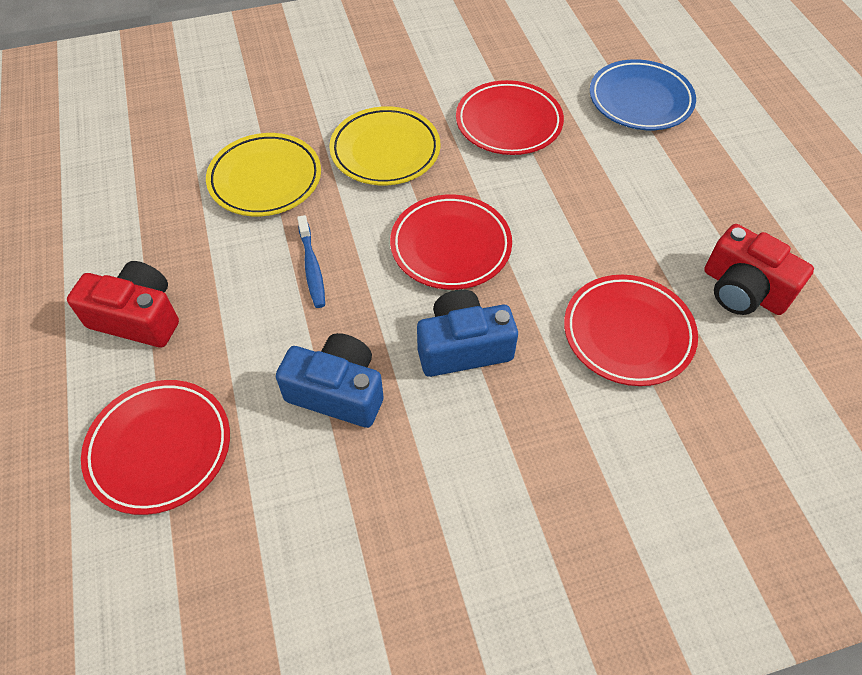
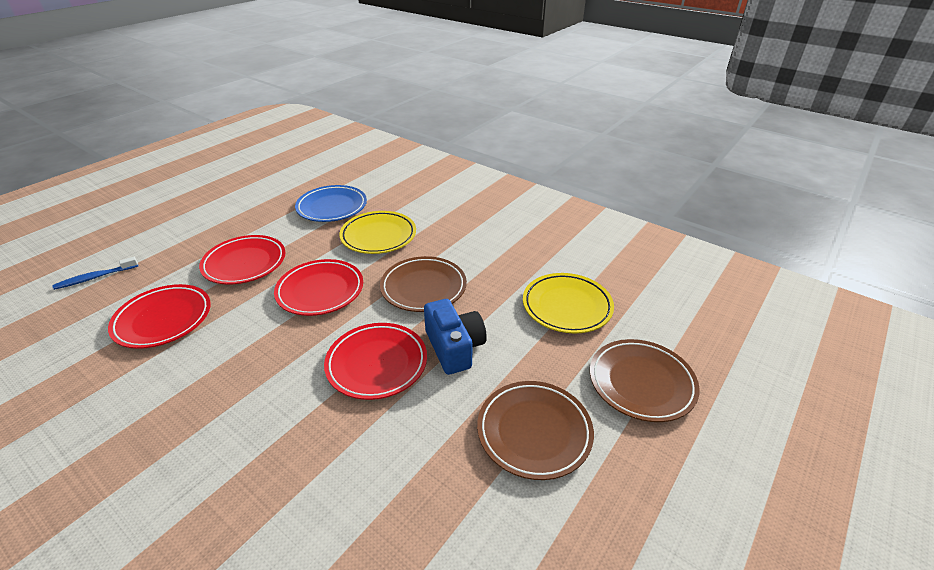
blue camera: 2 -> 1
brown plate: 0 -> 3
red camera: 2 -> 0

